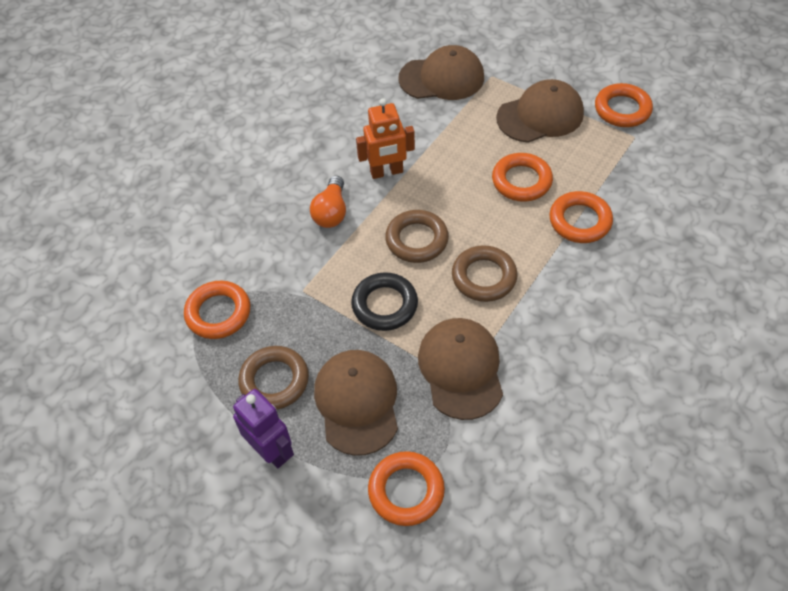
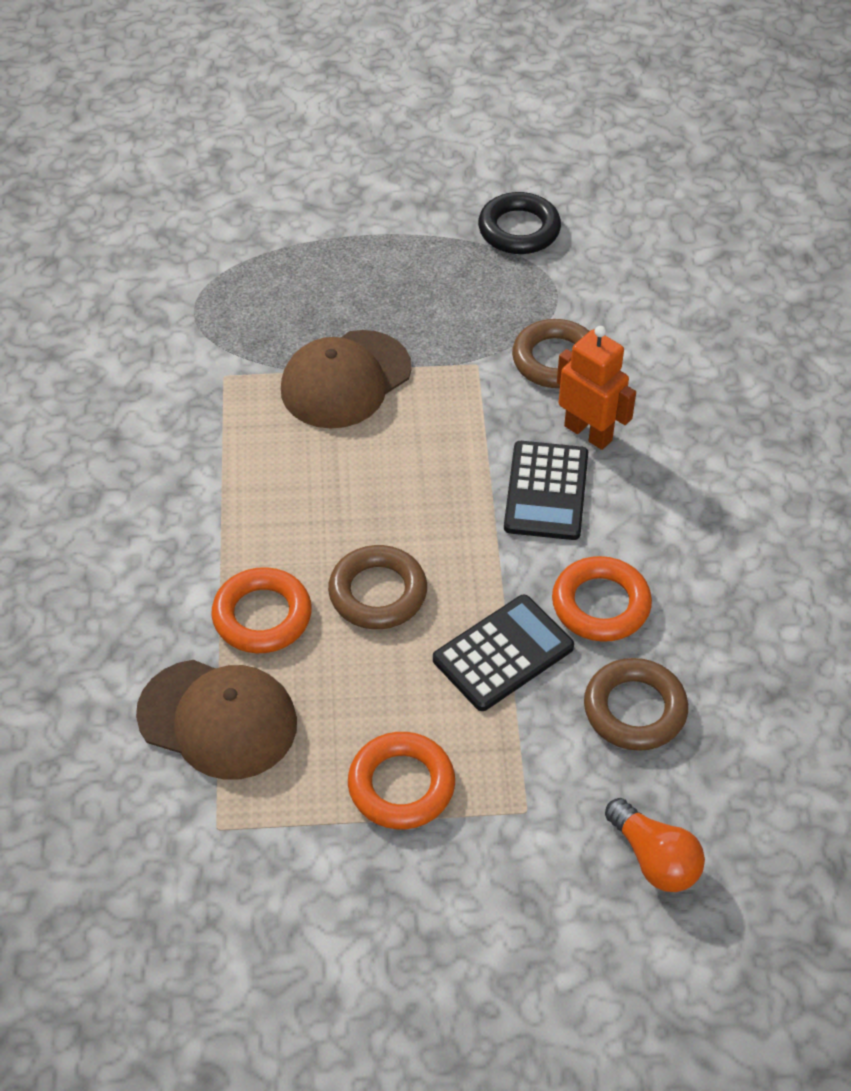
black calculator: 0 -> 2
brown cap: 4 -> 2
orange ring: 5 -> 3
purple robot: 1 -> 0

